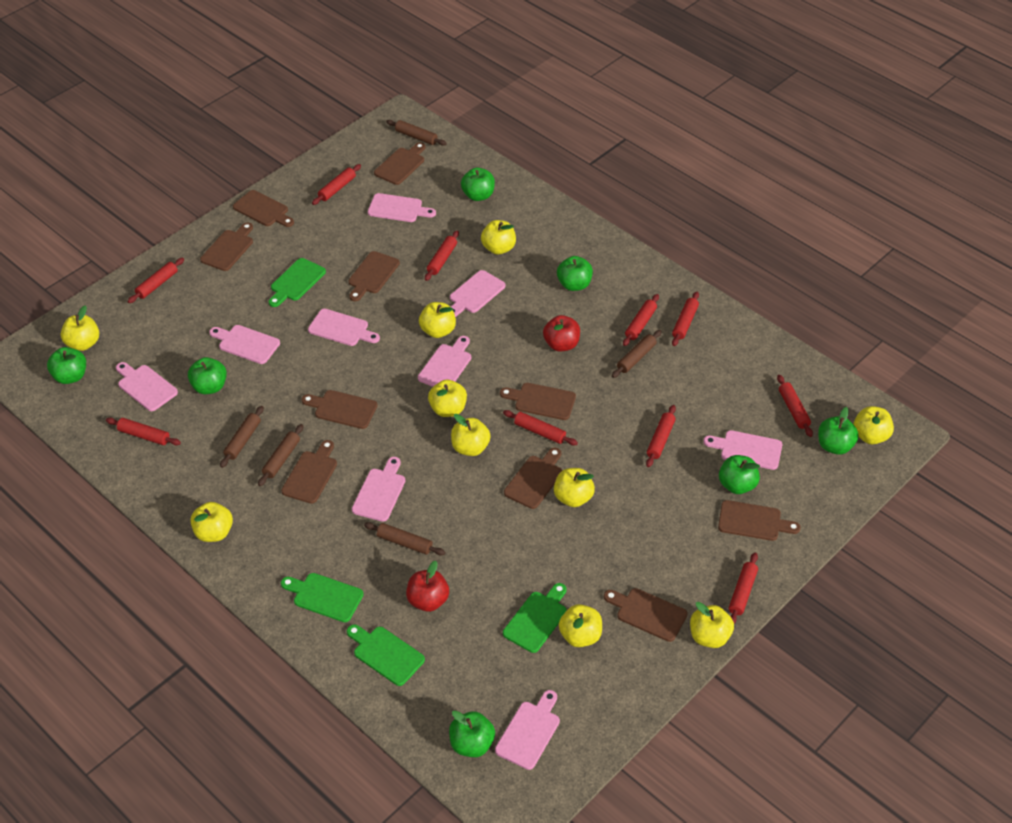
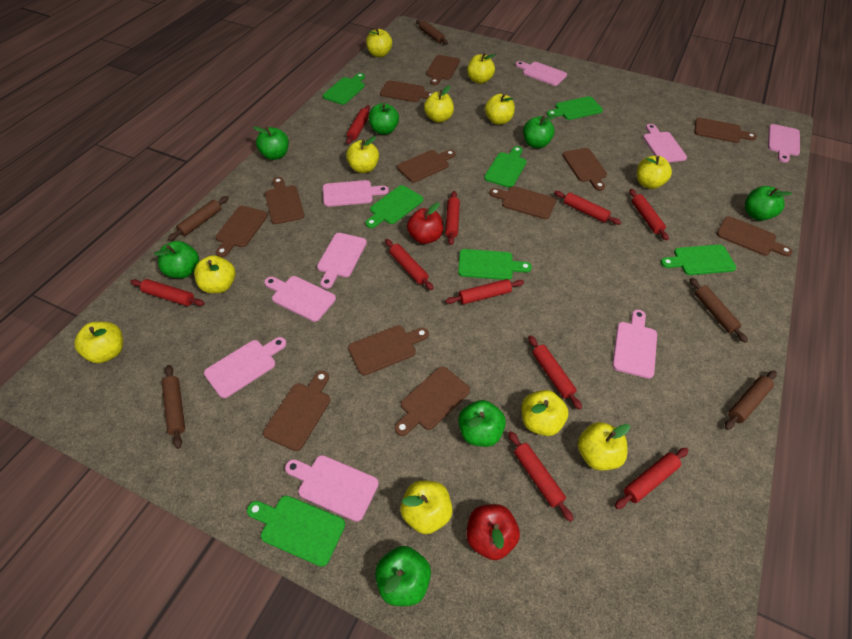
brown cutting board: 10 -> 12
green cutting board: 4 -> 7
yellow apple: 10 -> 11

